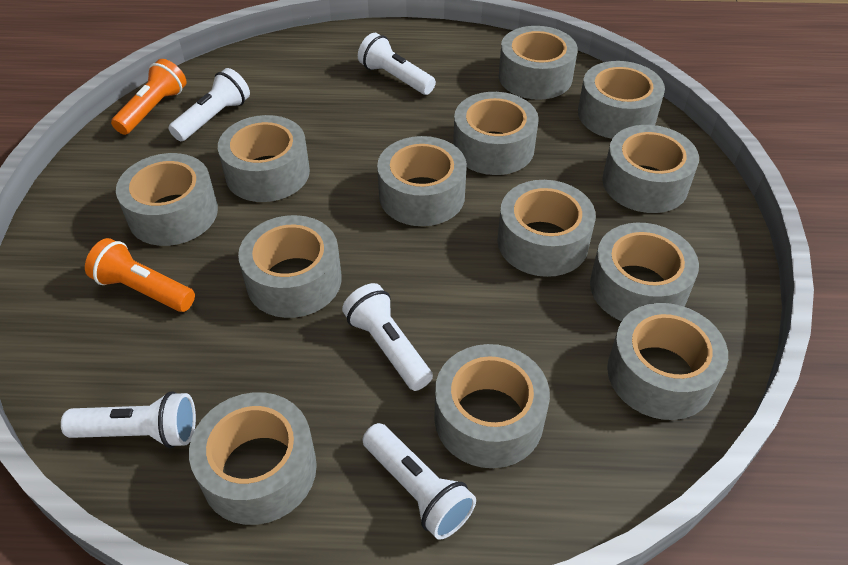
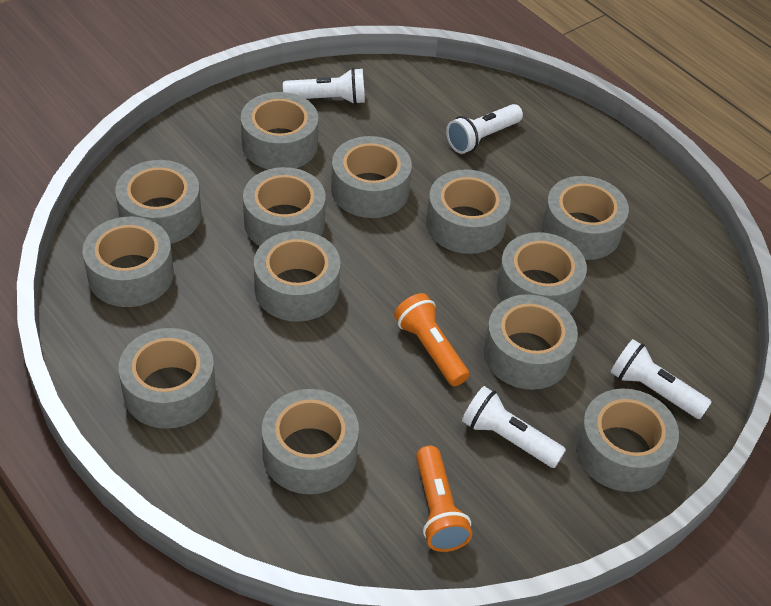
white flashlight: 5 -> 4

